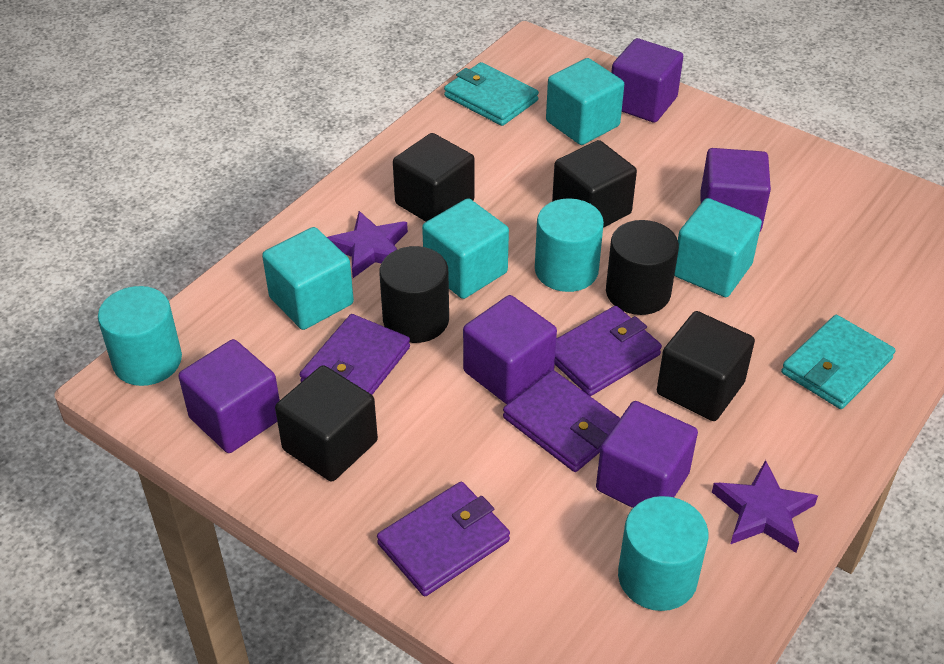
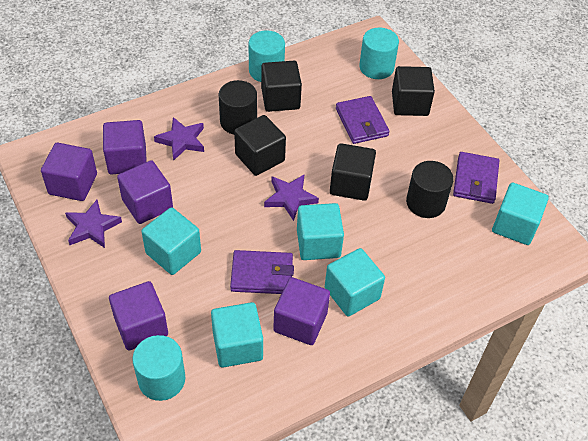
purple star: 2 -> 3
purple wallet: 4 -> 3
turquoise cube: 4 -> 5
turquoise wallet: 2 -> 0

